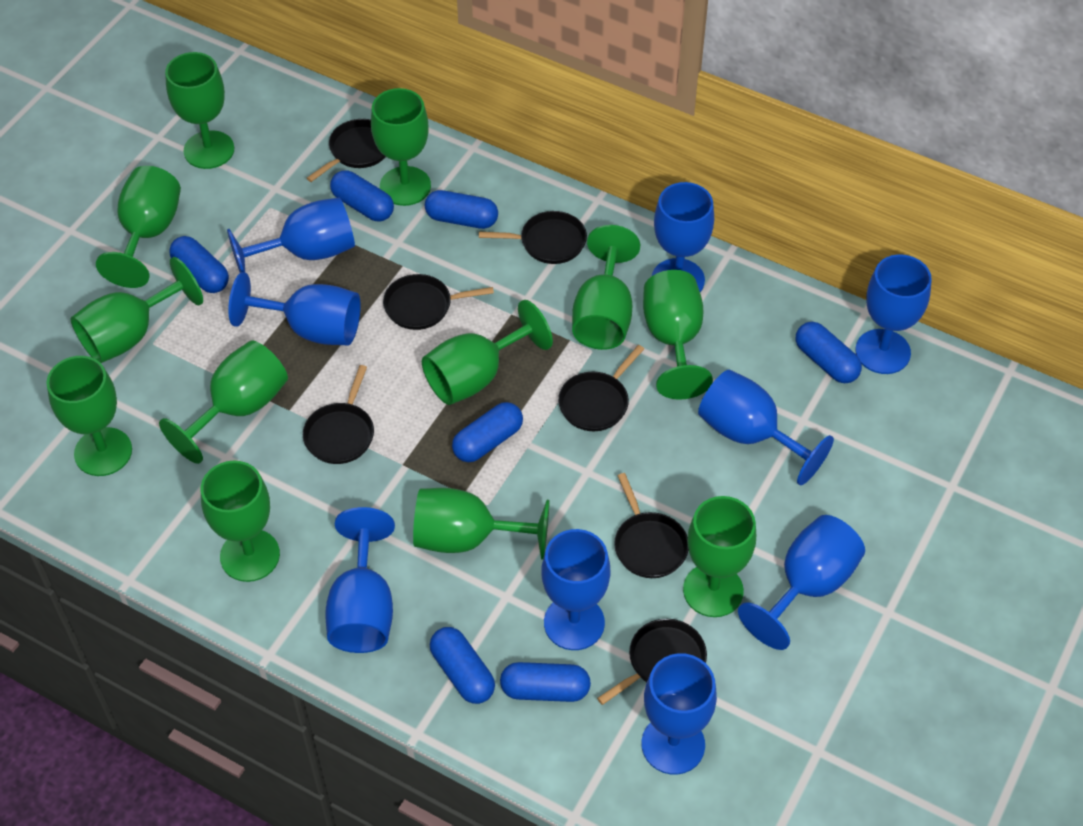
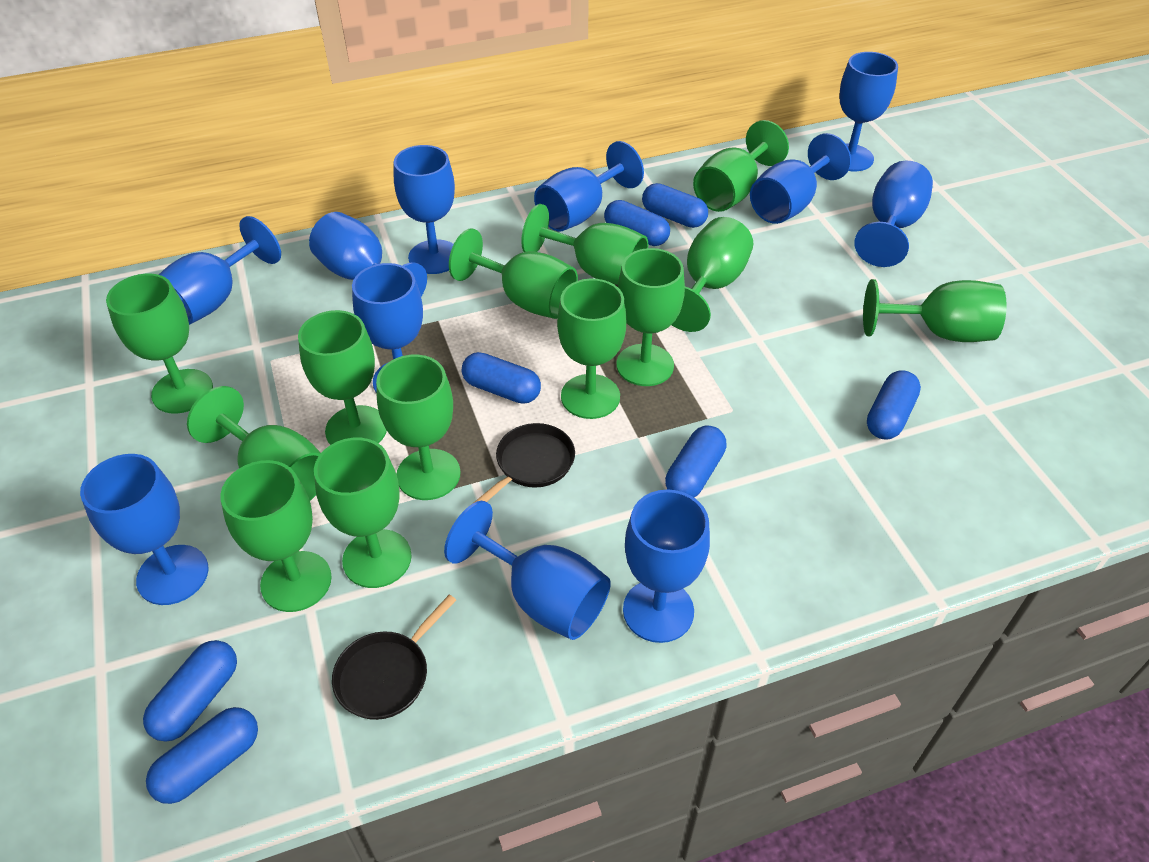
black pan: 7 -> 2
blue goblet: 9 -> 11
green goblet: 12 -> 13

